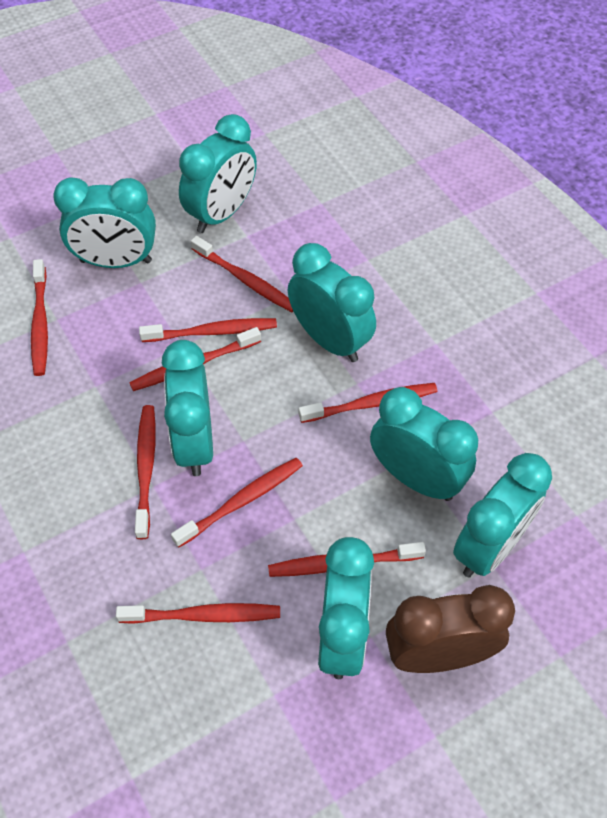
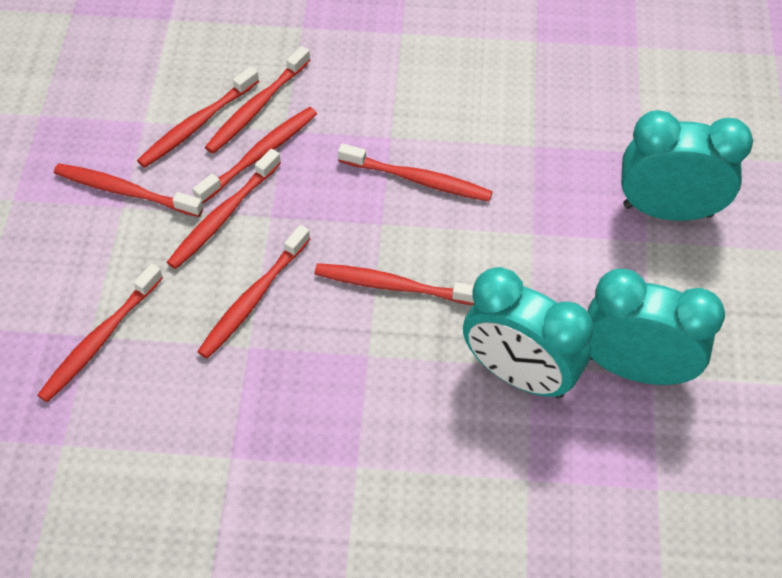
brown clock: 1 -> 0
turquoise clock: 7 -> 3

